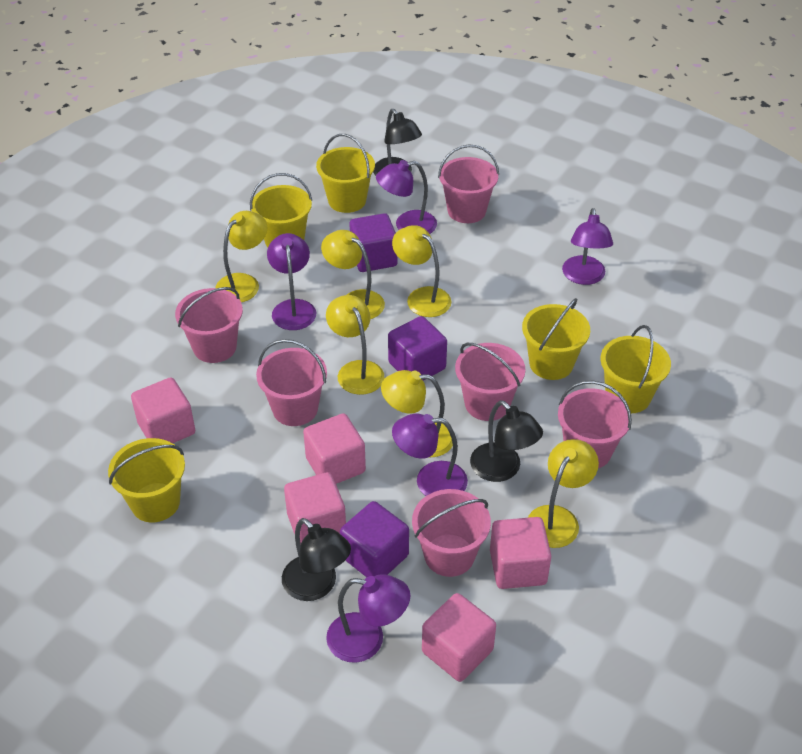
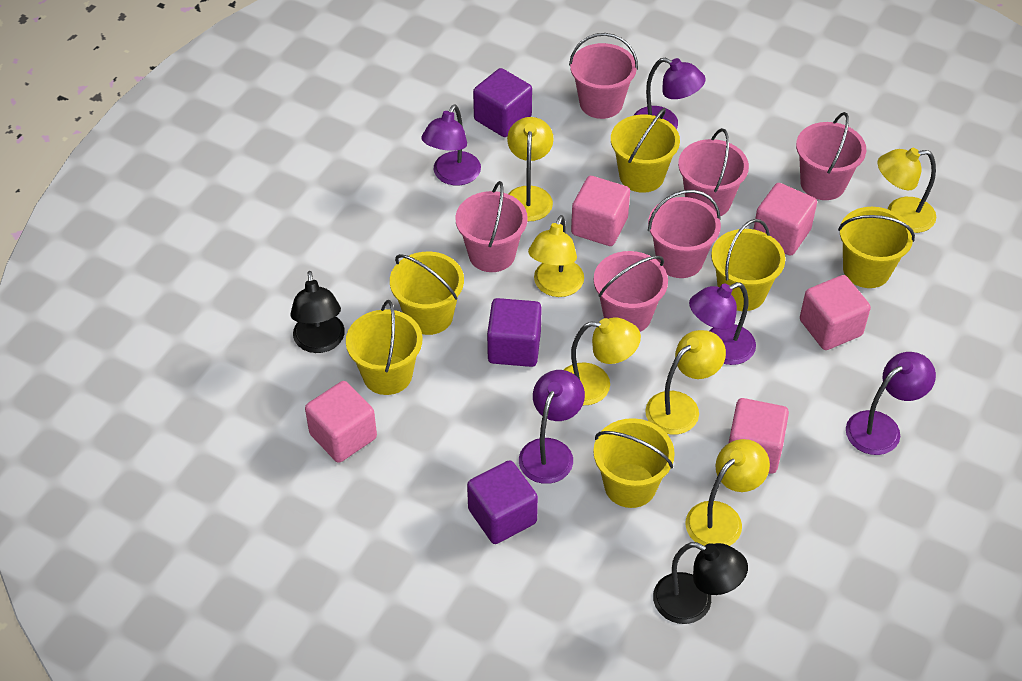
black lamp: 3 -> 2
yellow bucket: 5 -> 6

